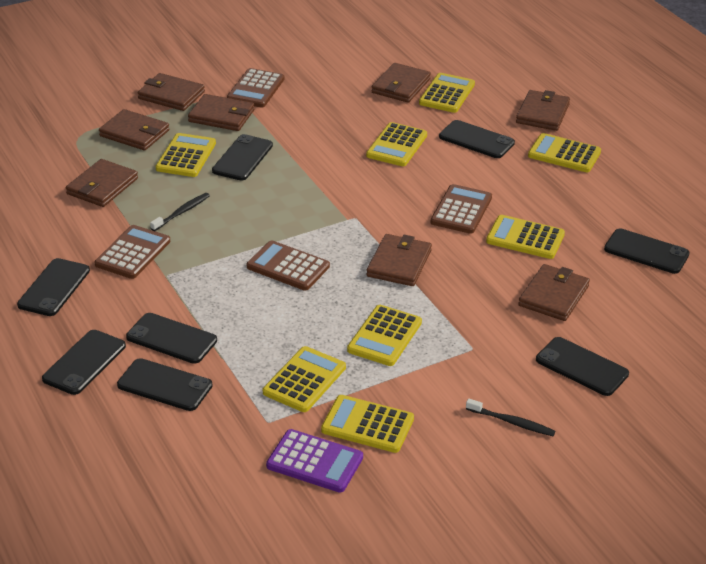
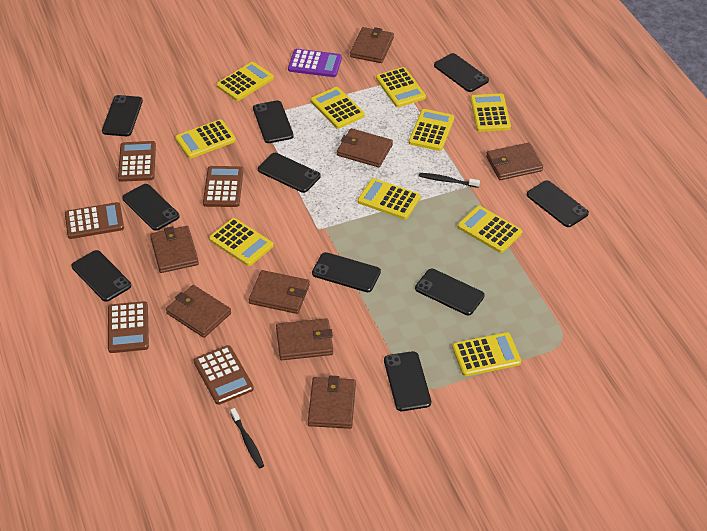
black phone: 8 -> 10
brown calculator: 4 -> 5
yellow calculator: 8 -> 10

